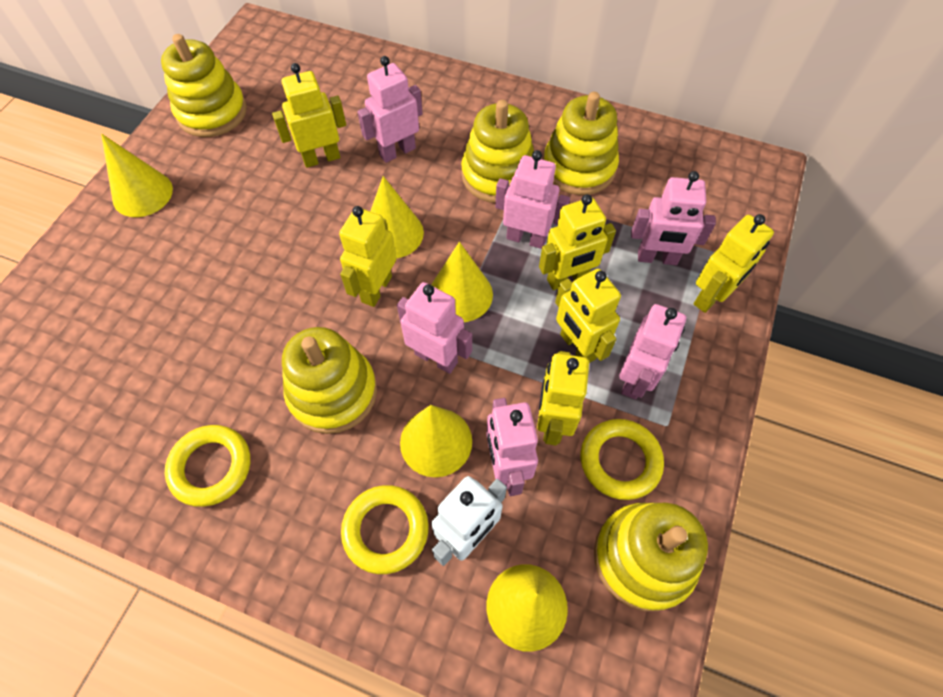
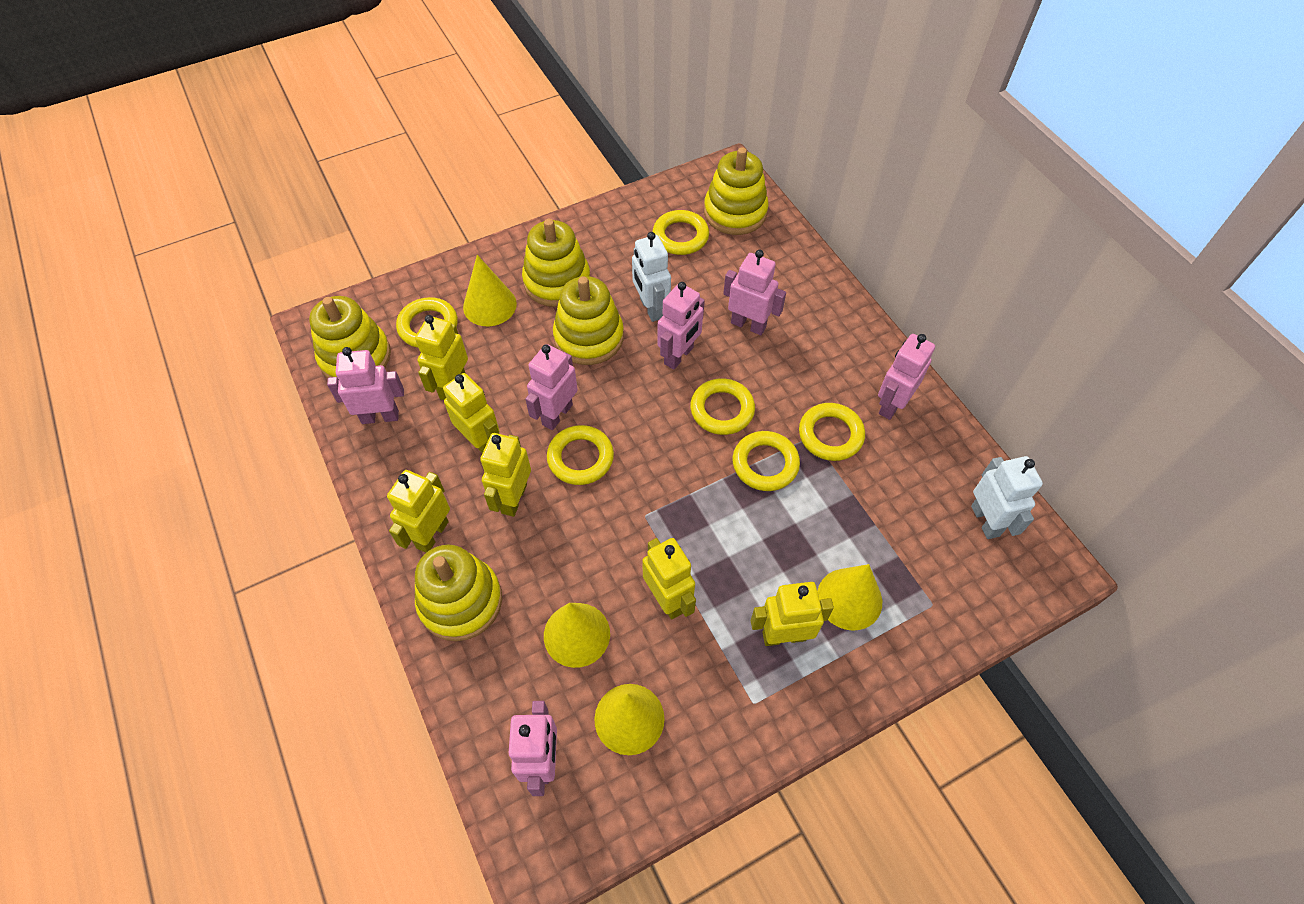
white robot: 1 -> 2
yellow cone: 5 -> 4
yellow ring: 3 -> 6

